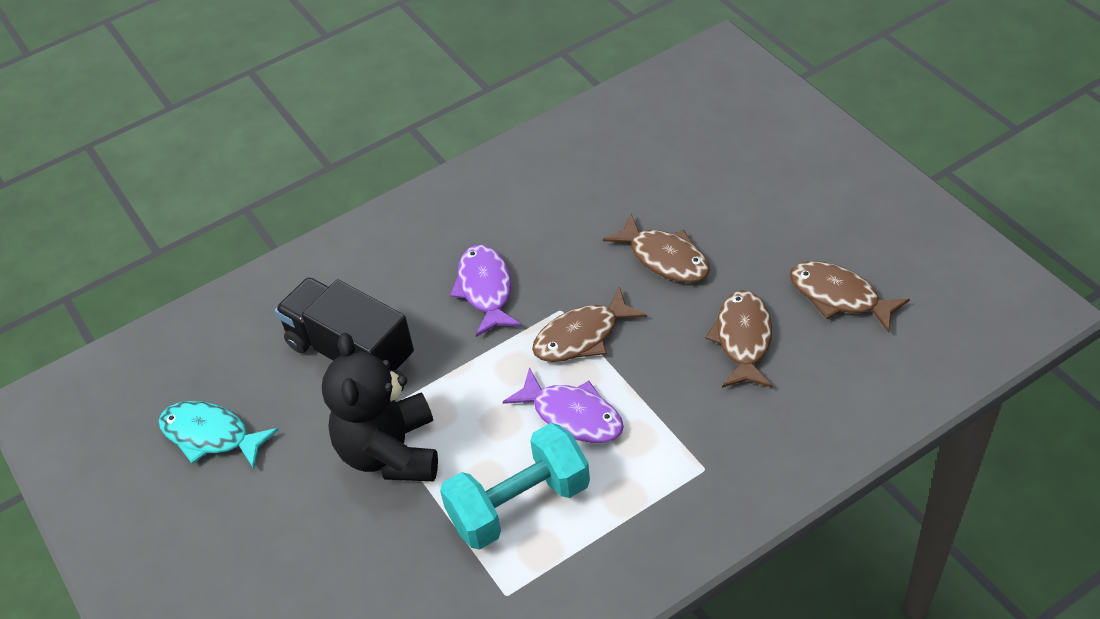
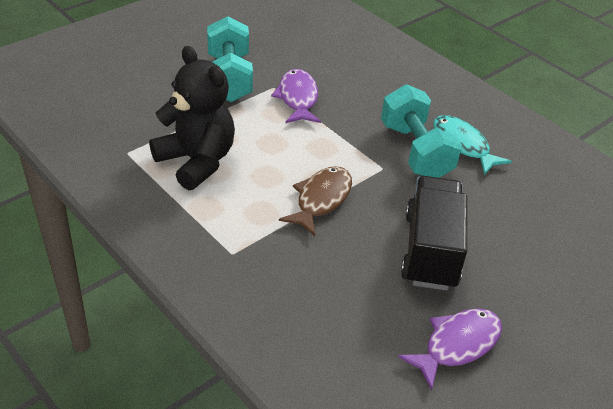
brown fish: 4 -> 1
turquoise dumbbell: 1 -> 2

